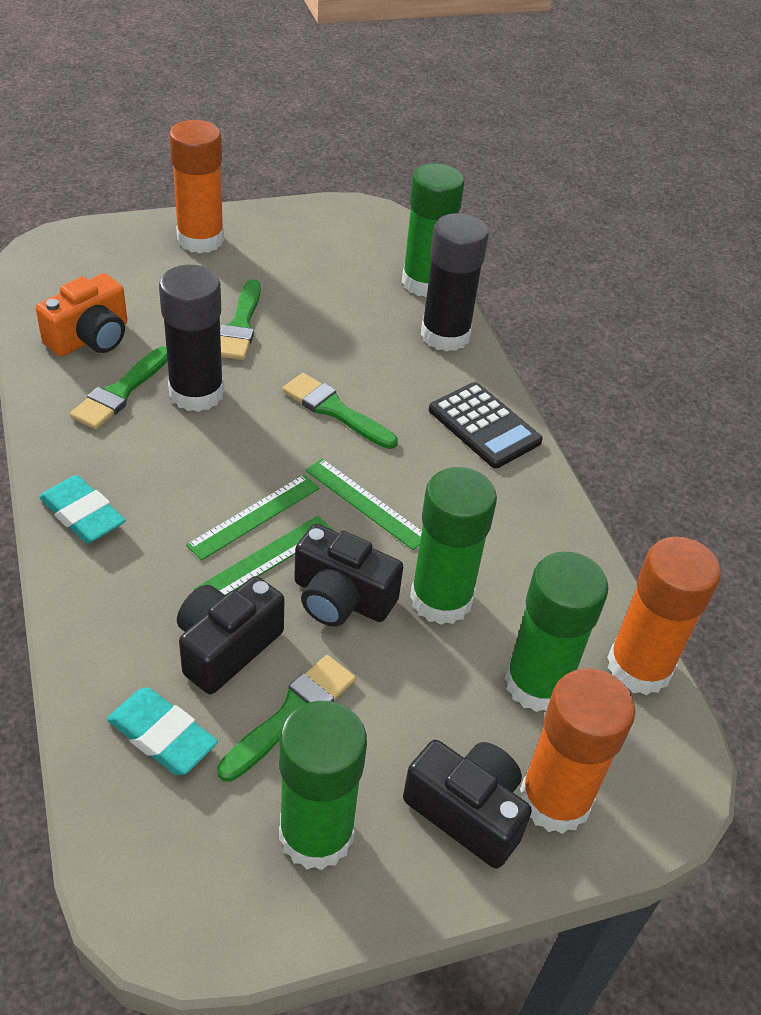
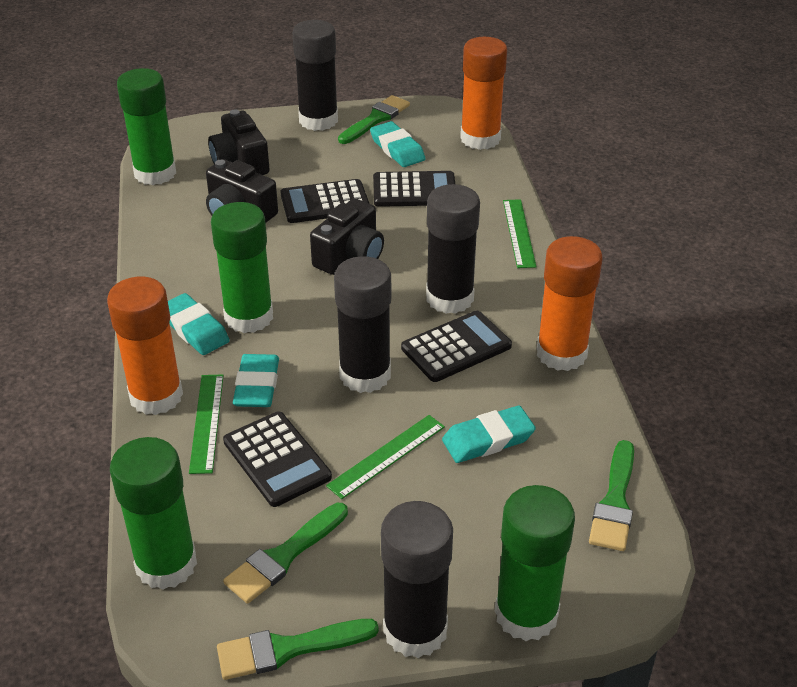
black calculator: 1 -> 4
black glue stick: 2 -> 4
orange camera: 1 -> 0
turquoise eraser: 2 -> 4

